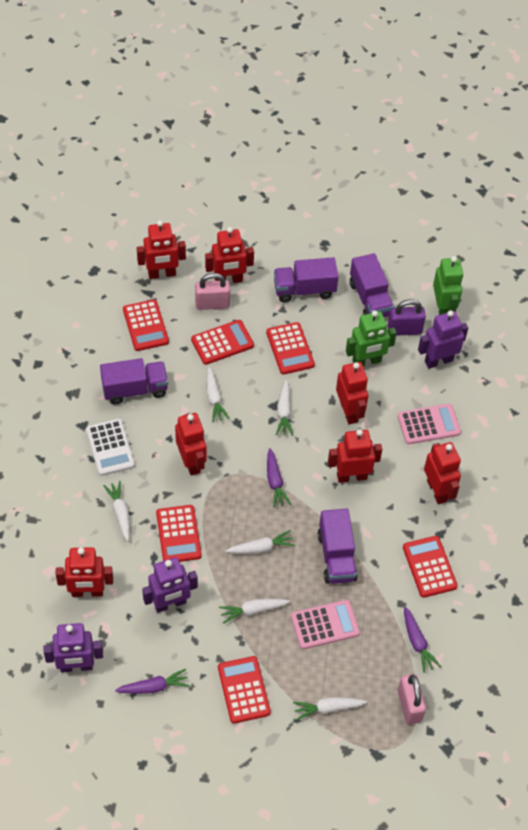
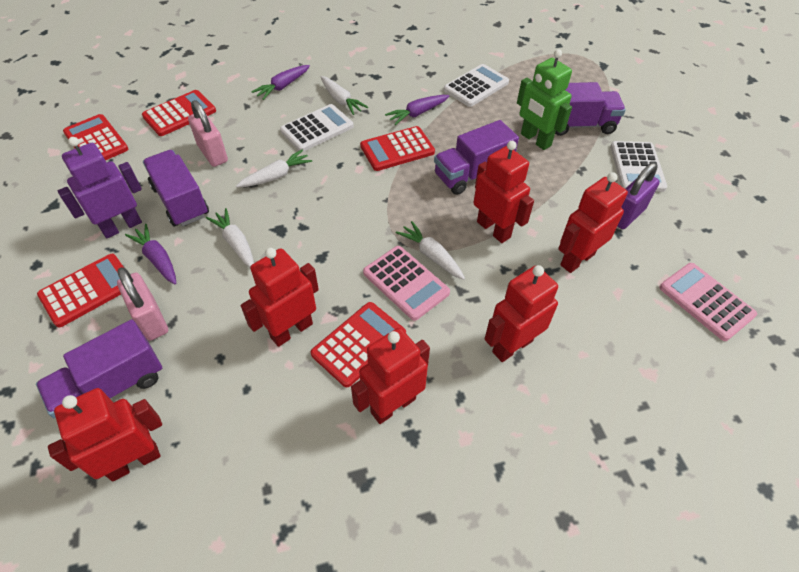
green robot: 2 -> 1
purple robot: 3 -> 1
red calculator: 6 -> 5
red robot: 7 -> 6
white calculator: 1 -> 3
white carrot: 6 -> 4

